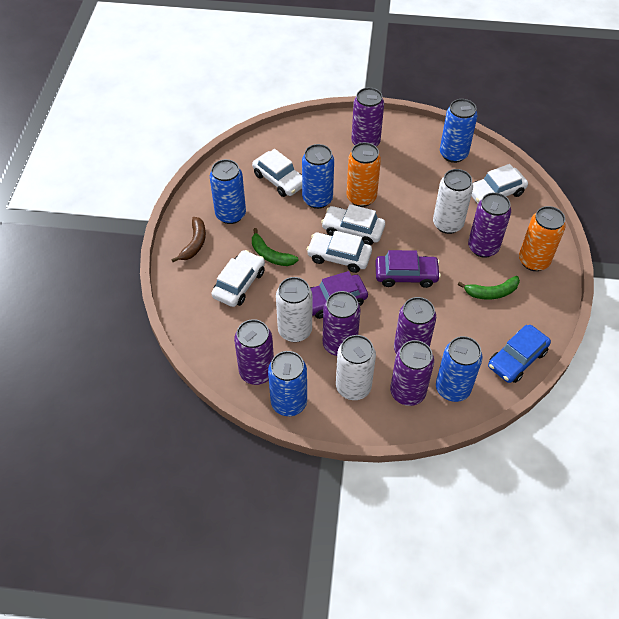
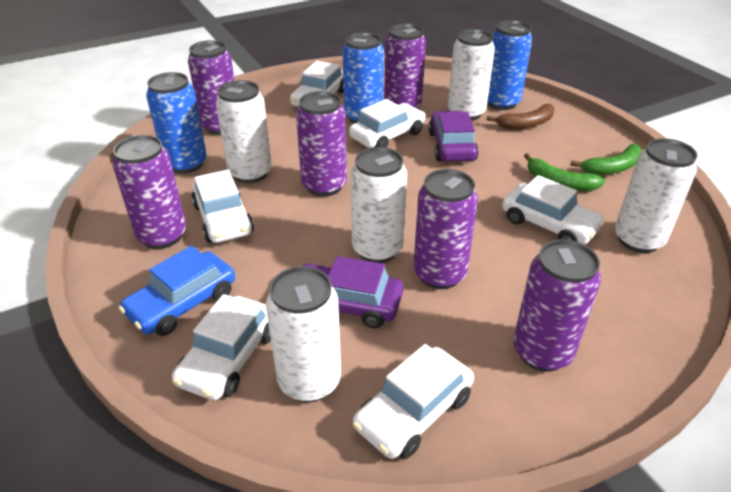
blue can: 5 -> 3
orange can: 2 -> 0
white can: 3 -> 5
white car: 5 -> 6

